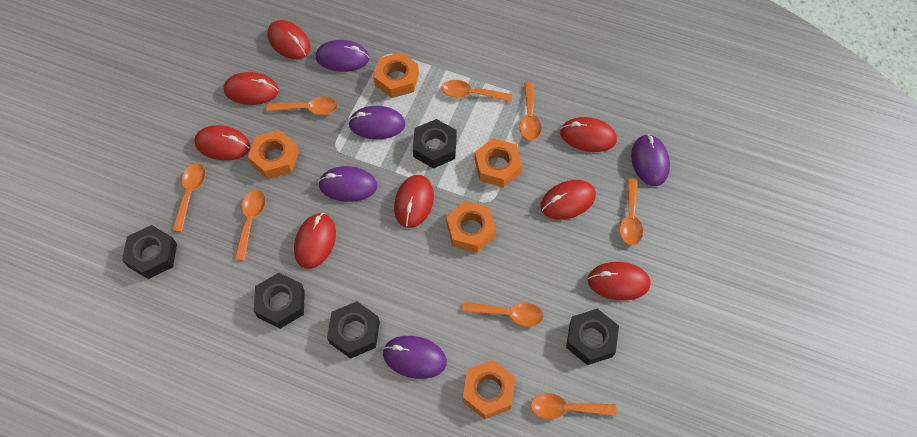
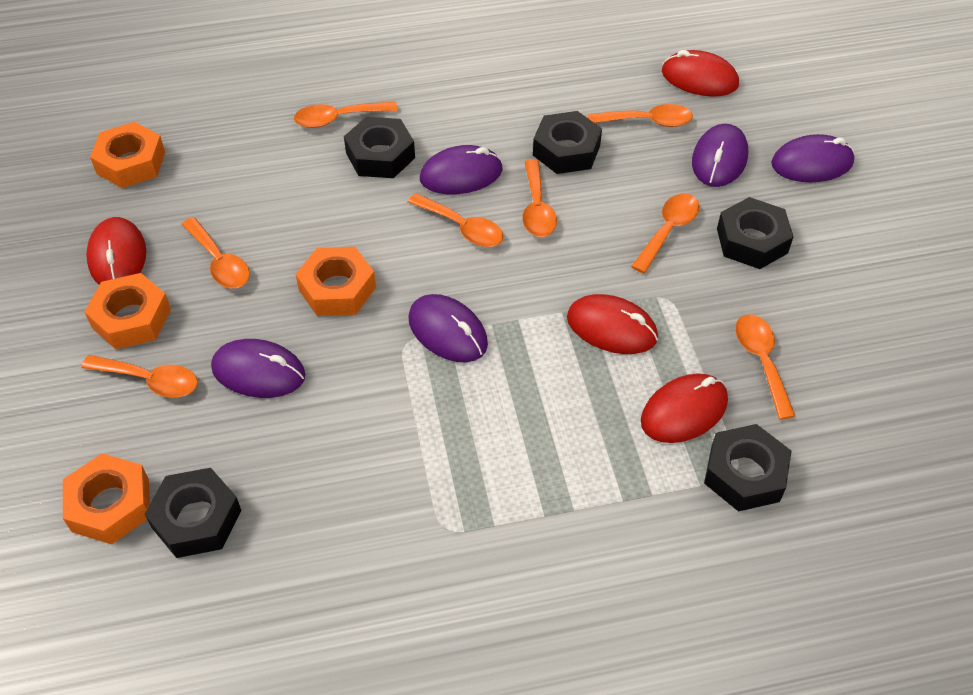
orange nut: 5 -> 4
red mouse: 8 -> 4

